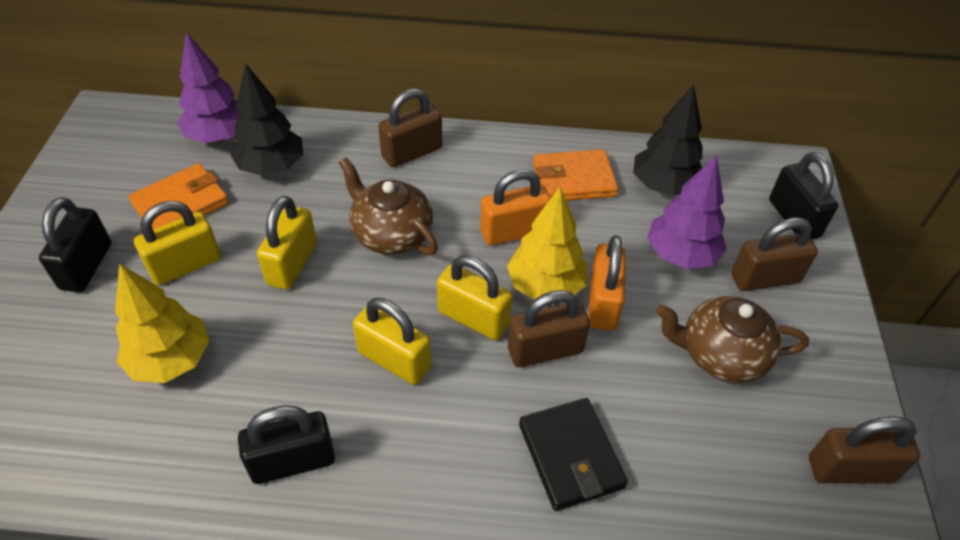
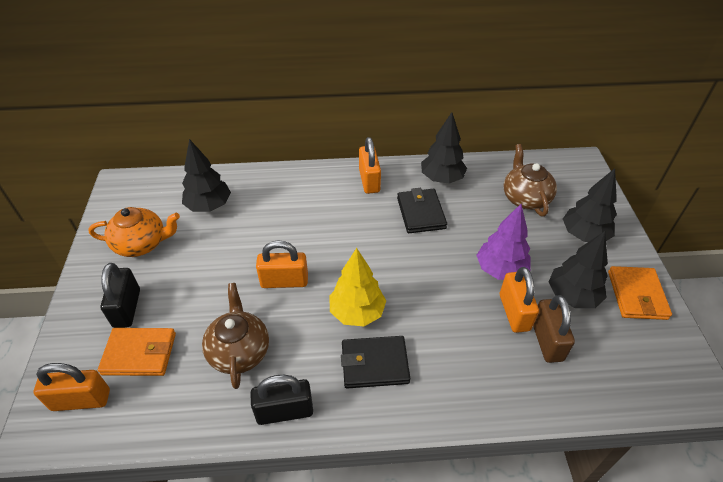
black padlock: 3 -> 2
black tree: 2 -> 4
black wallet: 1 -> 2
brown padlock: 4 -> 1
orange padlock: 2 -> 4
orange teapot: 0 -> 1
purple tree: 2 -> 1
yellow padlock: 4 -> 0
yellow tree: 2 -> 1

